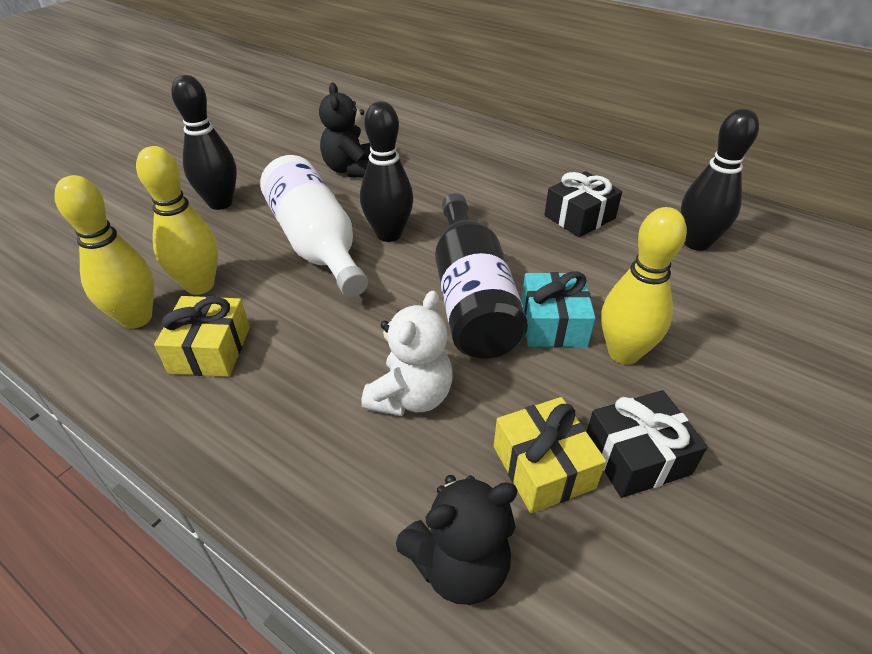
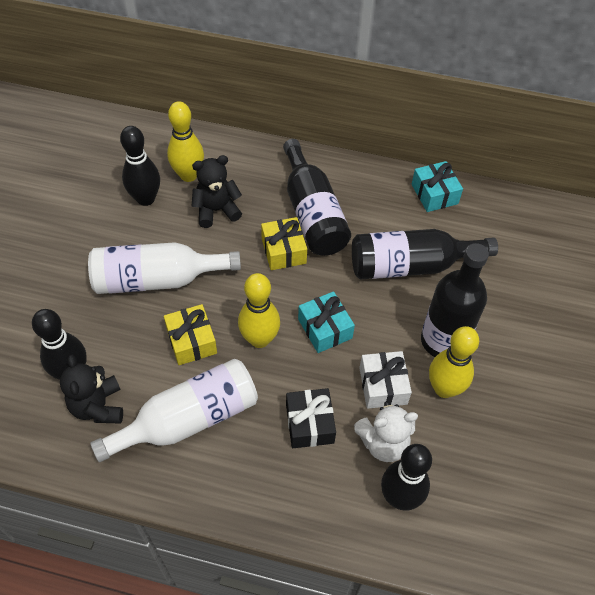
black bottle: 1 -> 3
black gift: 2 -> 1
turquoise gift: 1 -> 2
white bottle: 1 -> 2
white gift: 0 -> 1

